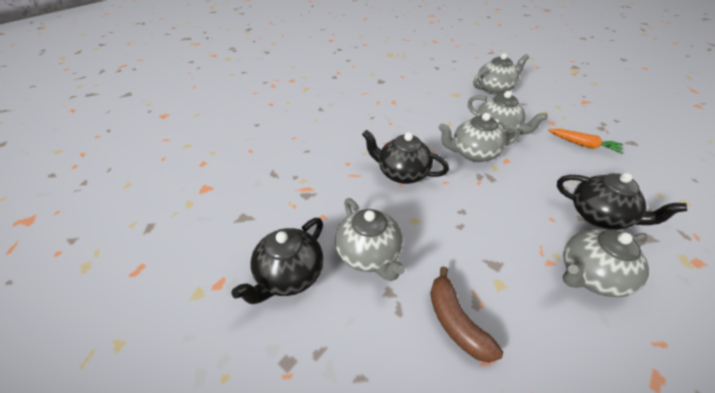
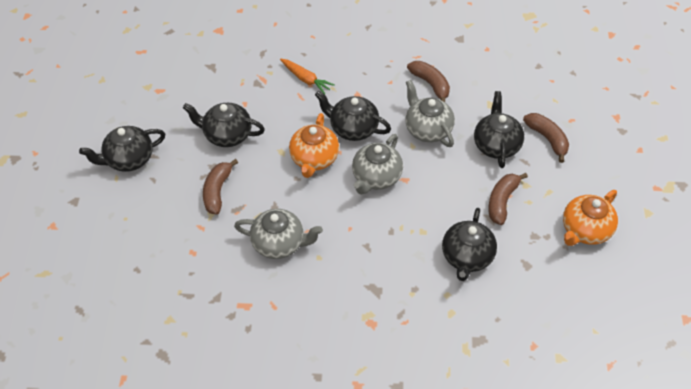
black teapot: 3 -> 5
brown banana: 1 -> 4
grey teapot: 5 -> 3
orange teapot: 0 -> 2

